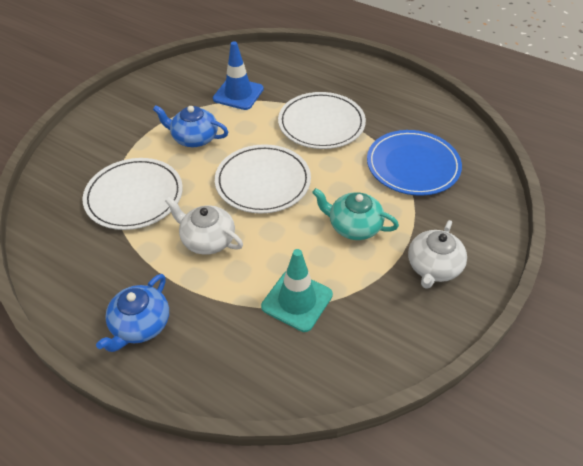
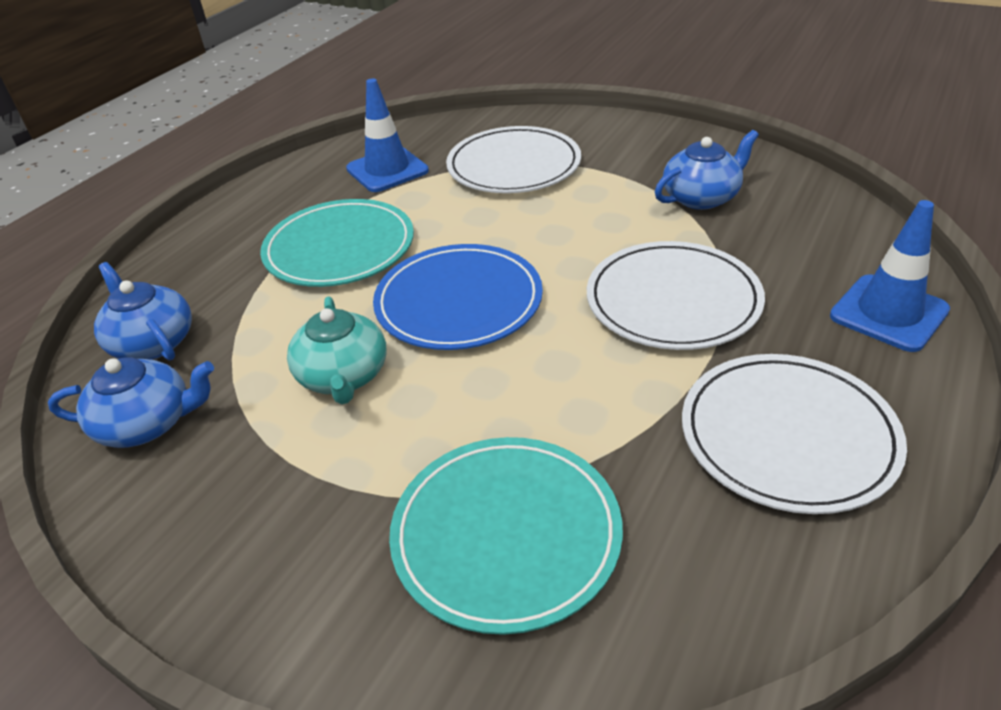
blue teapot: 2 -> 3
blue traffic cone: 1 -> 2
turquoise plate: 0 -> 2
turquoise traffic cone: 1 -> 0
white teapot: 2 -> 0

